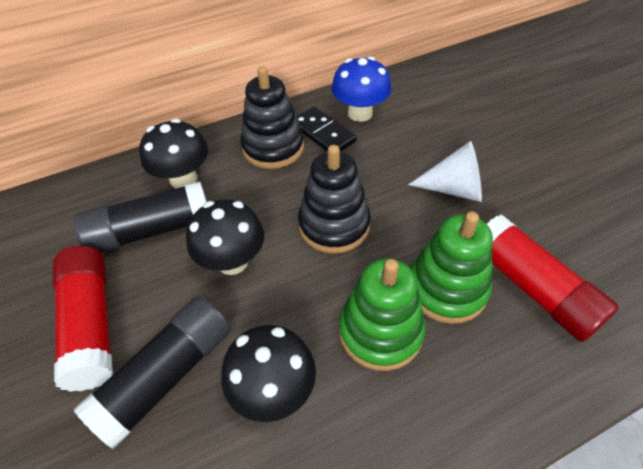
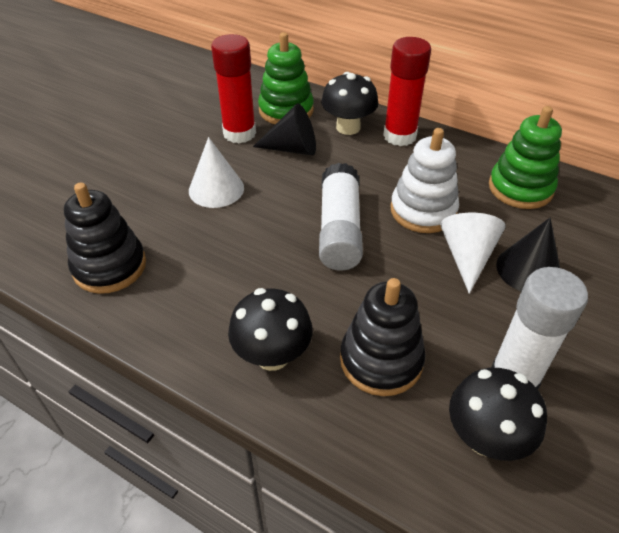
black cone: 0 -> 2
black domino: 1 -> 0
black glue stick: 2 -> 0
blue mushroom: 1 -> 0
white cone: 1 -> 2
white glue stick: 0 -> 2
white stacking toy: 0 -> 1

